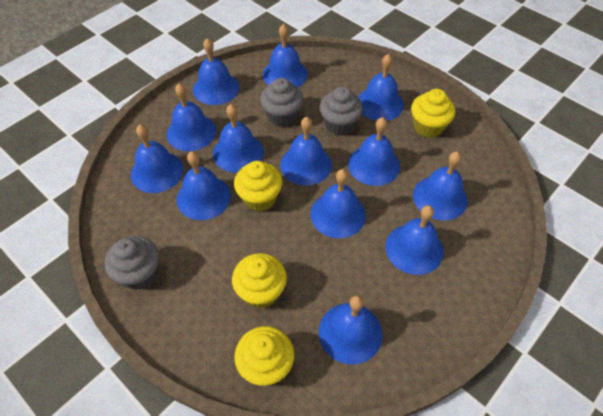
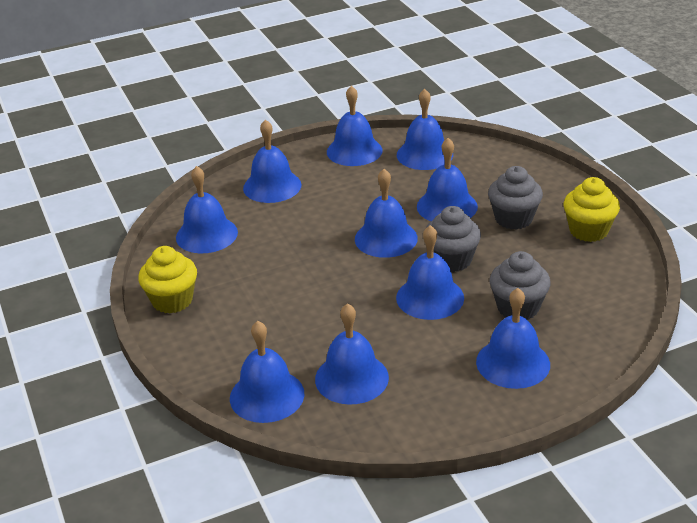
blue bell: 13 -> 10
yellow cupcake: 4 -> 2

